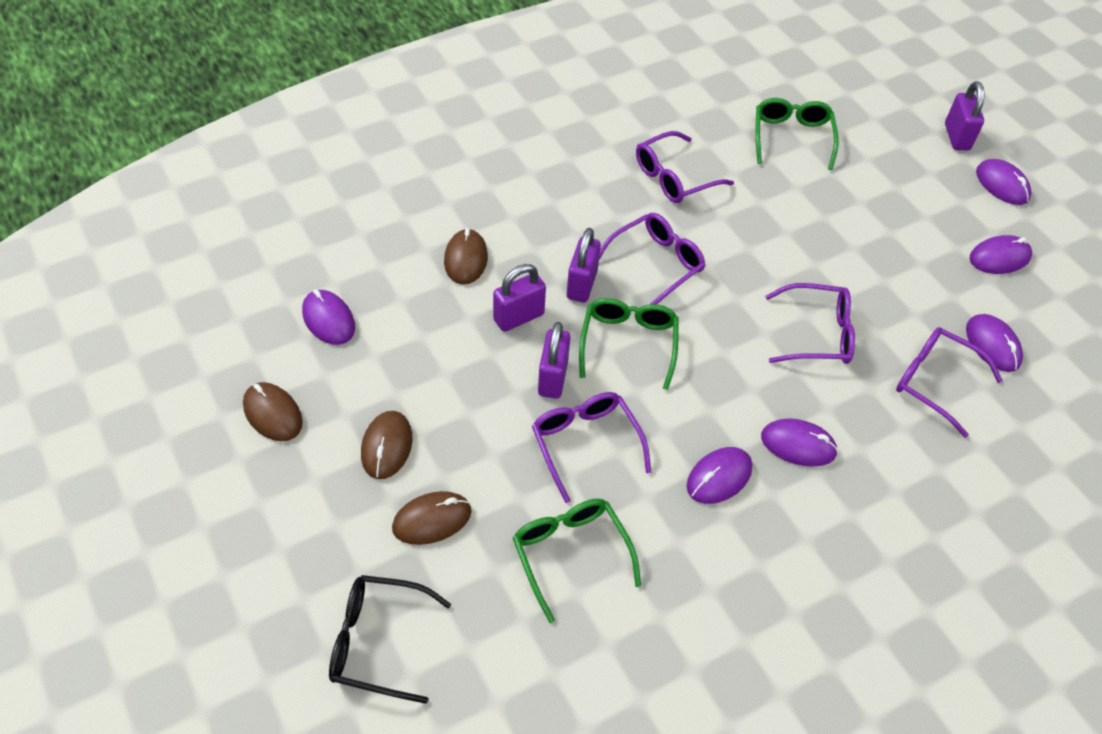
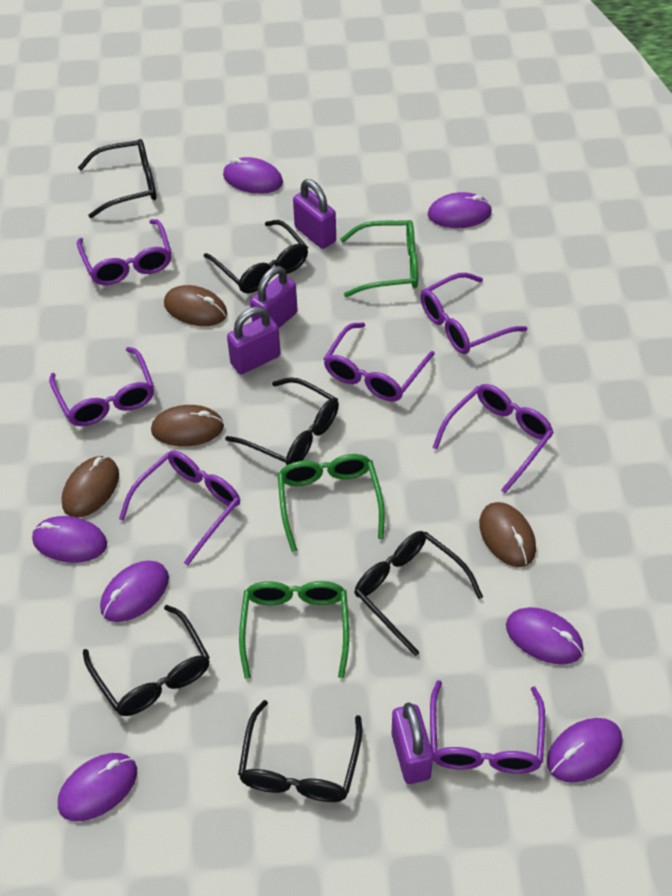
black glasses: 1 -> 6
purple glasses: 5 -> 7
purple mouse: 6 -> 7

